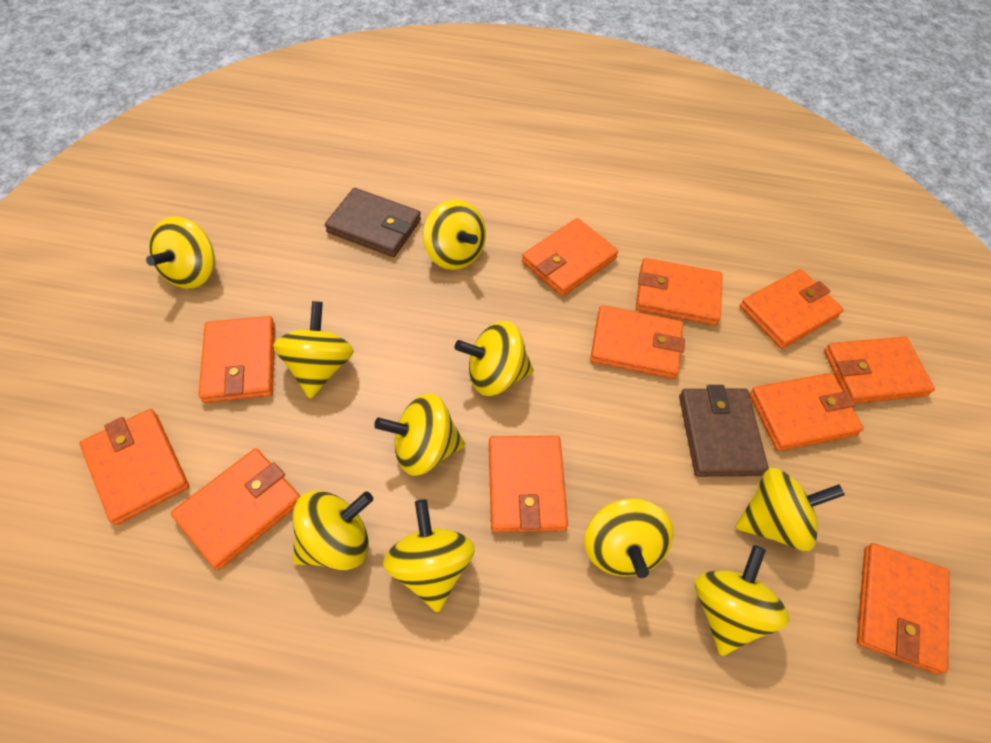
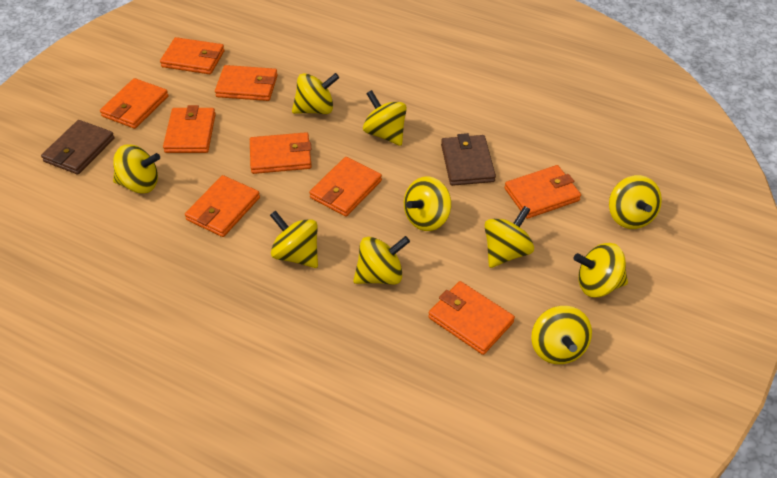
orange wallet: 11 -> 9

